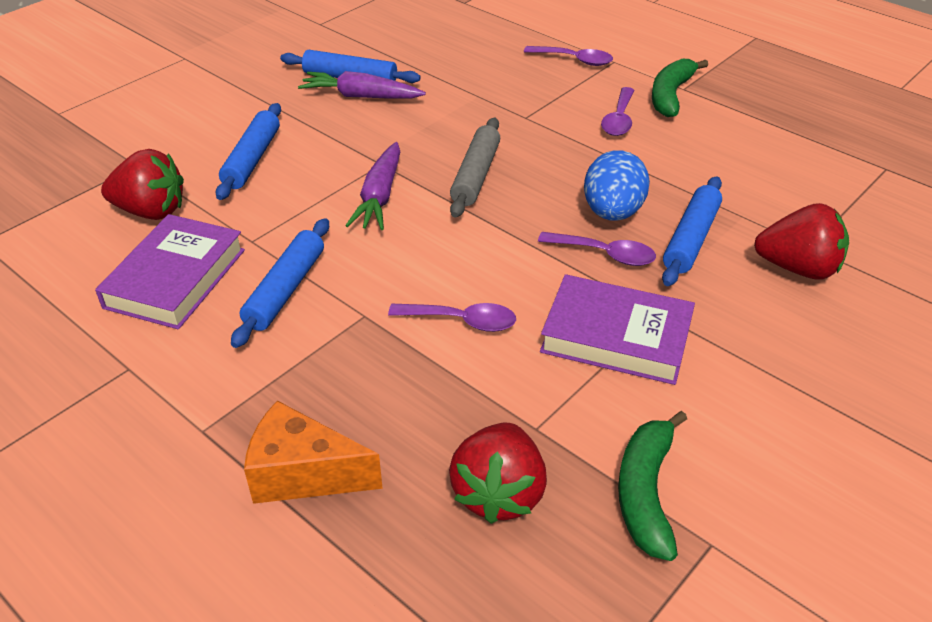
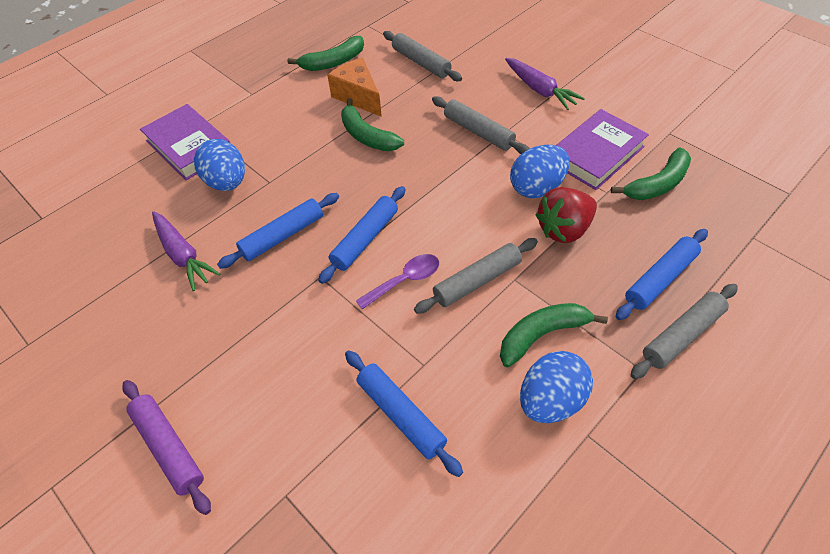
blue egg: 1 -> 3
green banana: 2 -> 4
grey rolling pin: 1 -> 4
purple rolling pin: 0 -> 1
purple spoon: 4 -> 1
red strawberry: 3 -> 1

